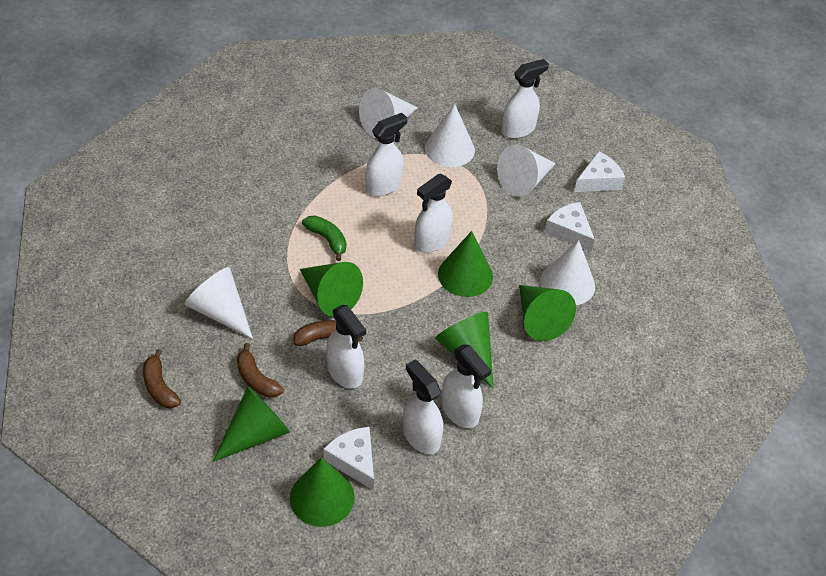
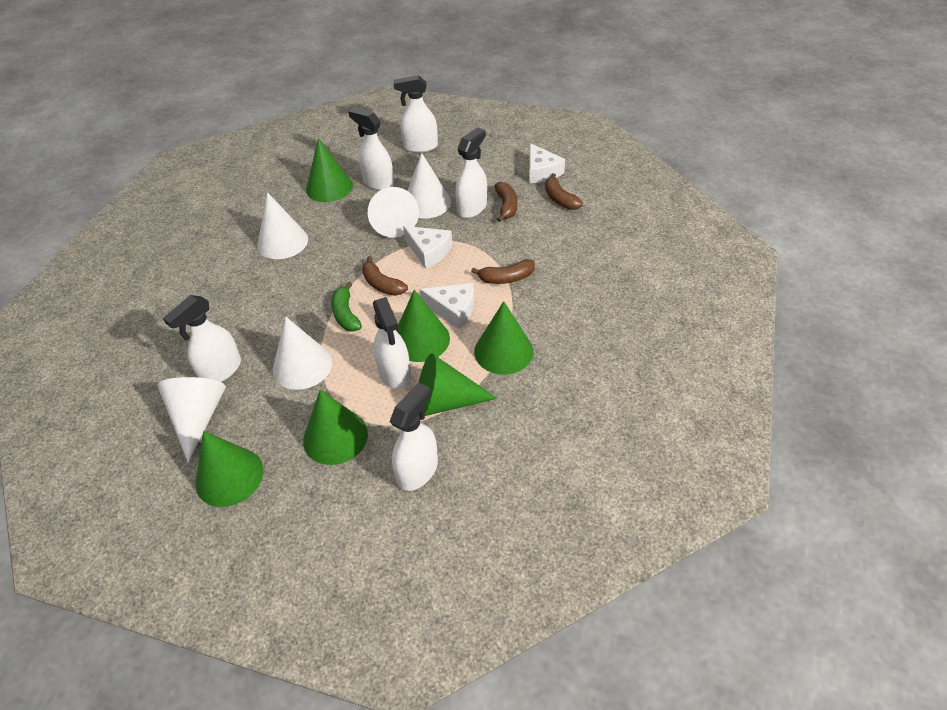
brown banana: 3 -> 4

